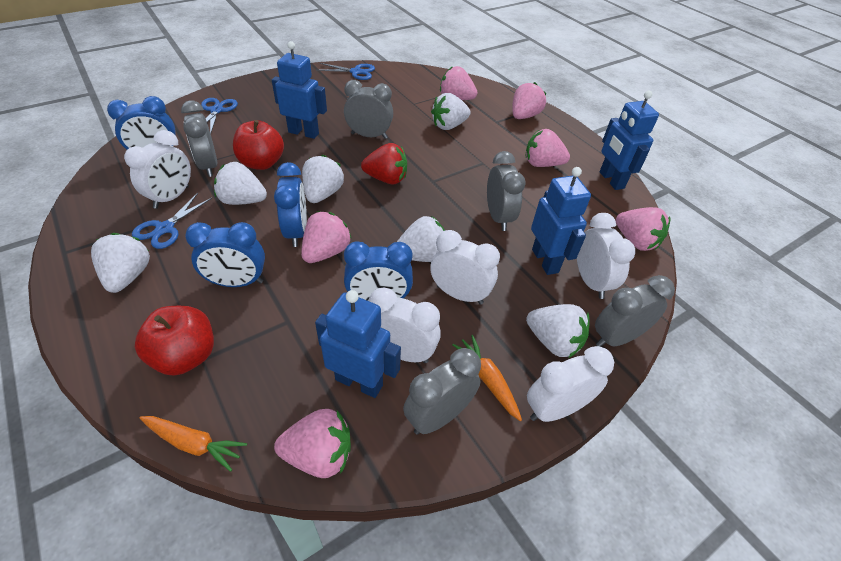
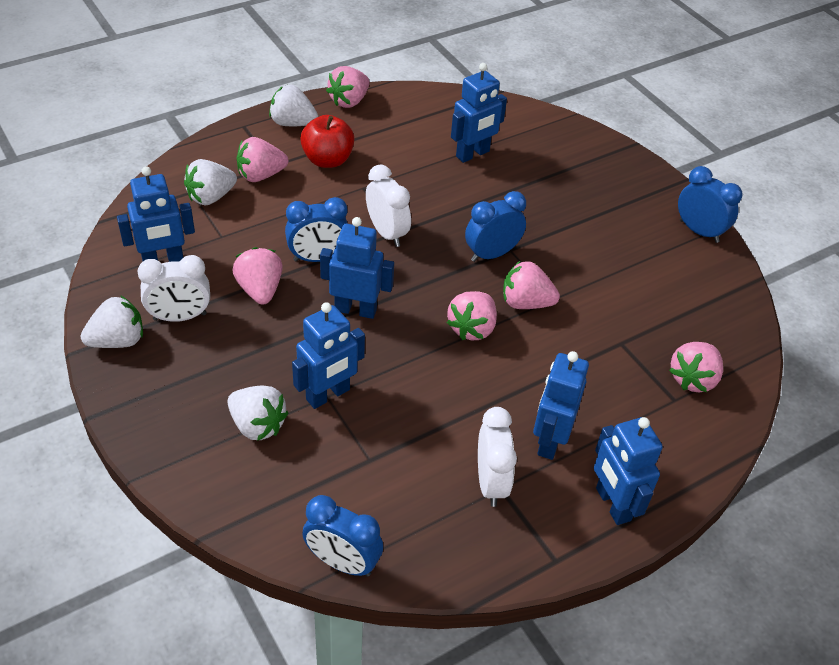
blue robot: 4 -> 6
blue scissors: 3 -> 0
grey clock: 5 -> 0
orange carrot: 2 -> 0
red apple: 2 -> 1
red strawberry: 1 -> 0
white clock: 5 -> 3
white strawberry: 6 -> 4

